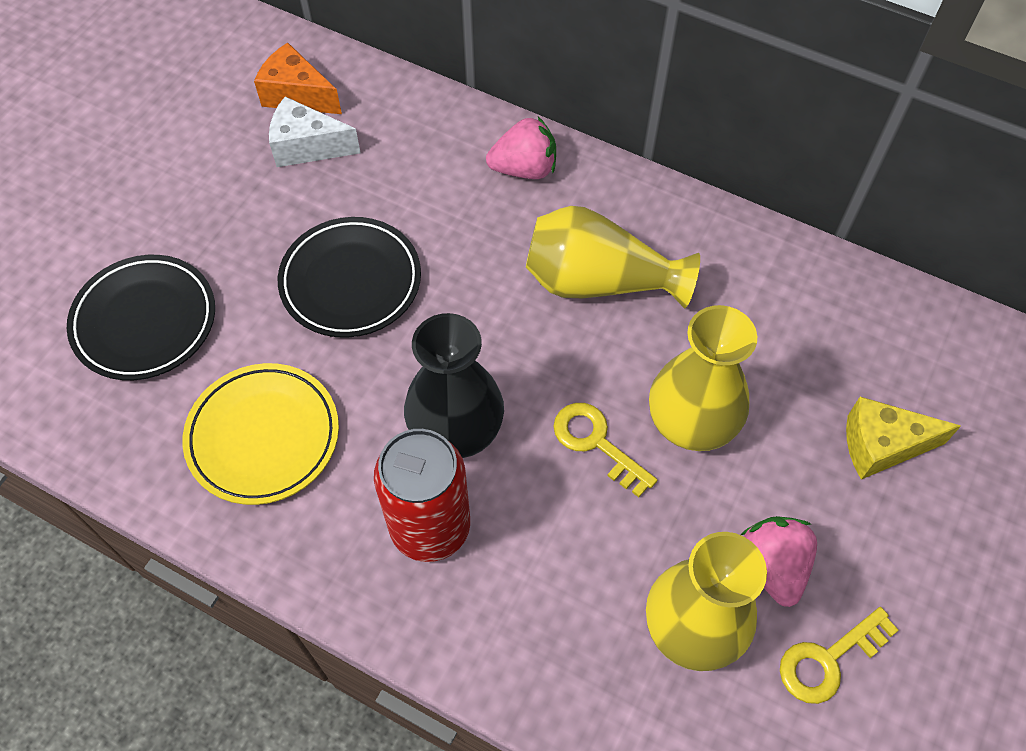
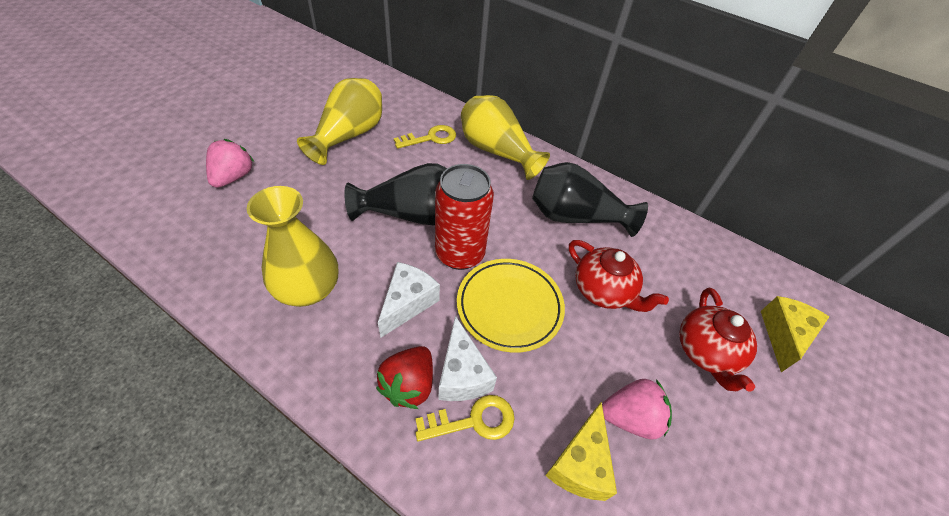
black plate: 2 -> 0
black vase: 1 -> 2
orange cheese: 1 -> 0
red strawberry: 0 -> 1
red teapot: 0 -> 2
white cheese: 1 -> 2
yellow cheese: 1 -> 2

